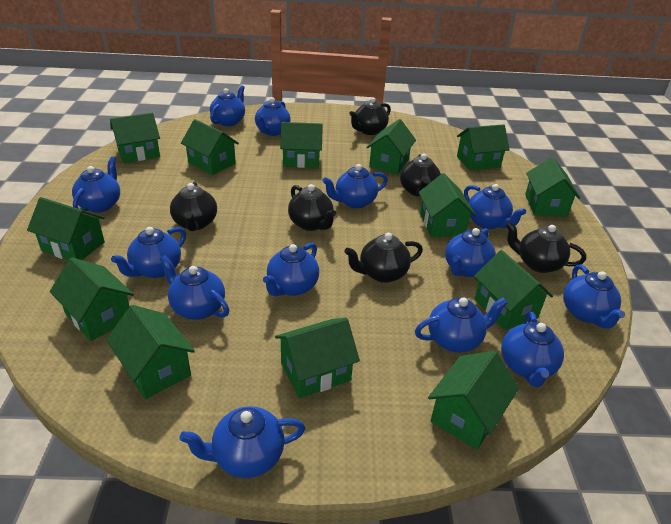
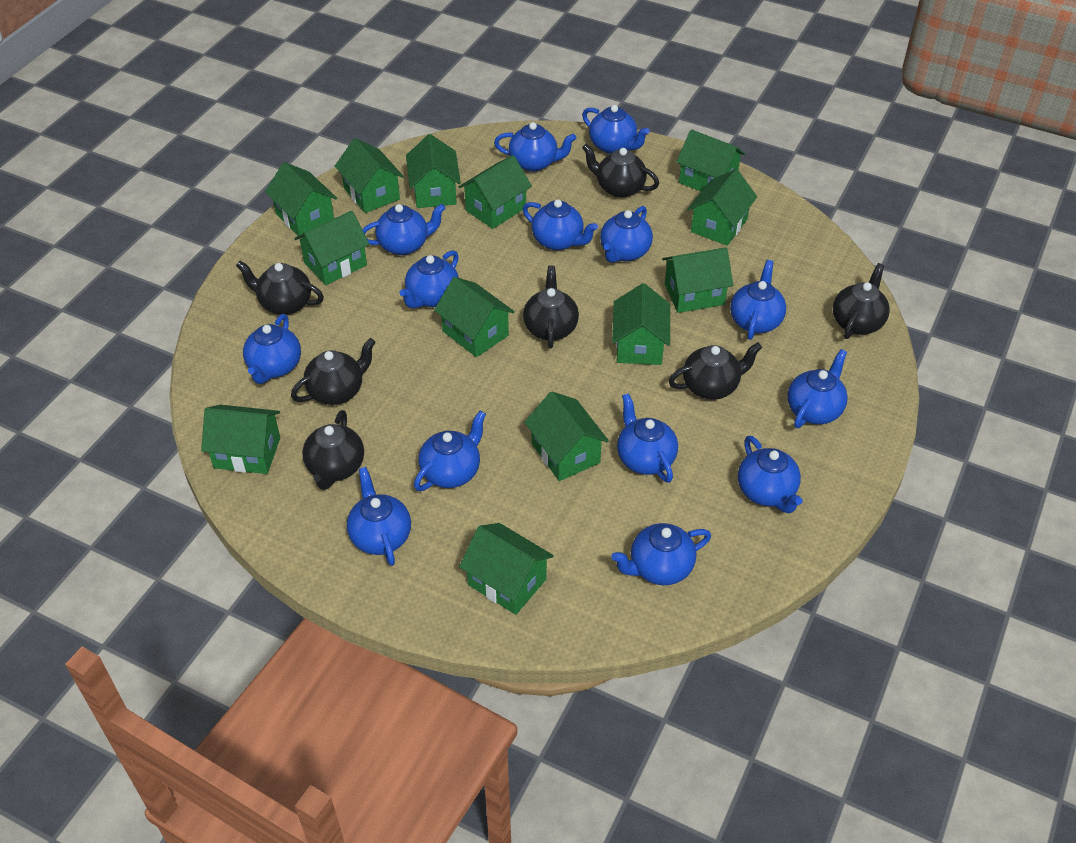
black teapot: 6 -> 7
blue teapot: 13 -> 14

